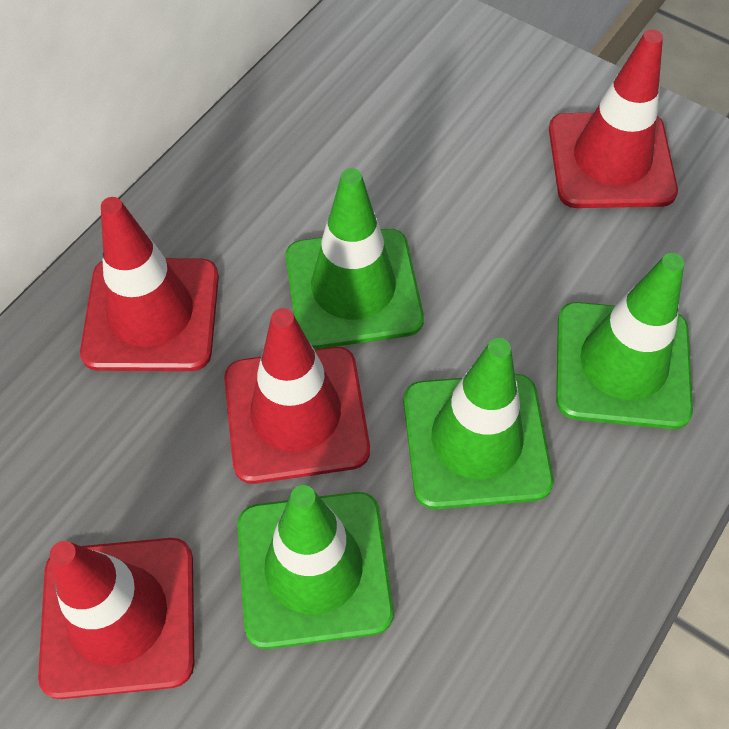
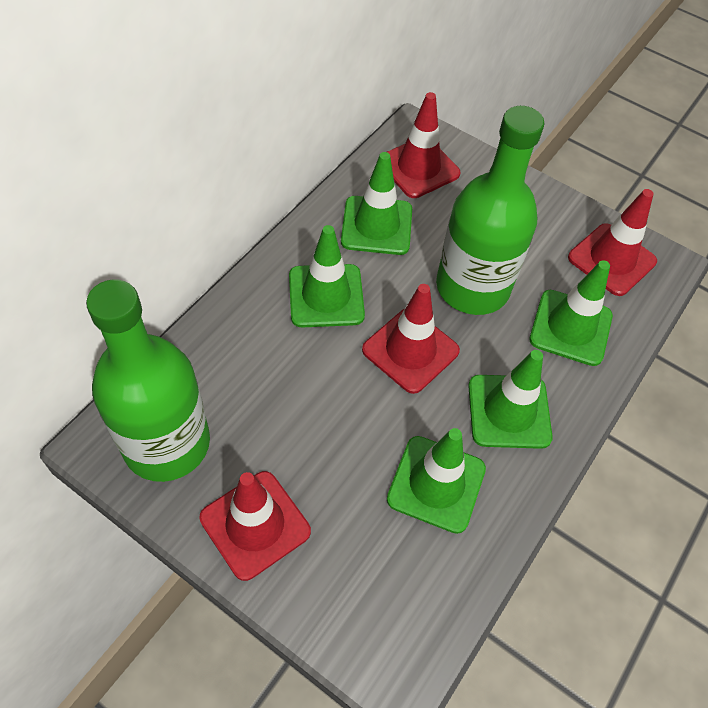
green bottle: 0 -> 2
green traffic cone: 4 -> 5

